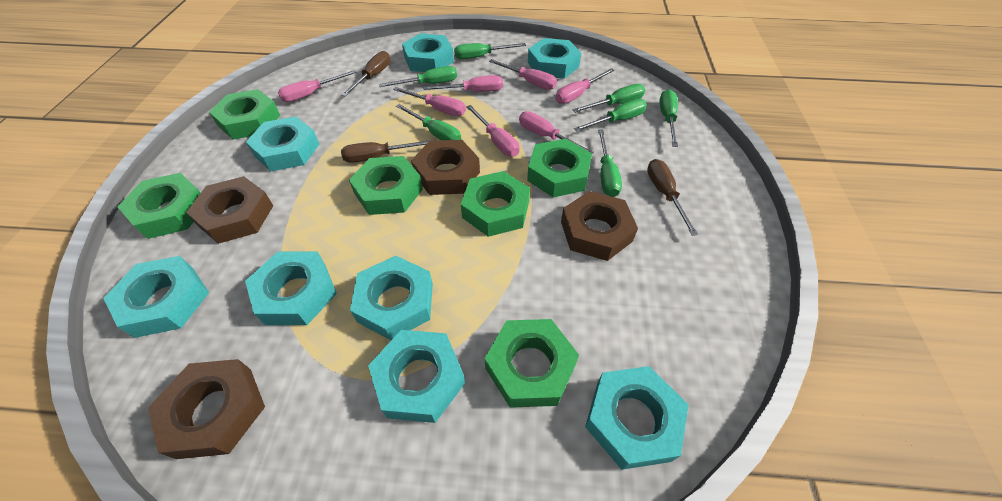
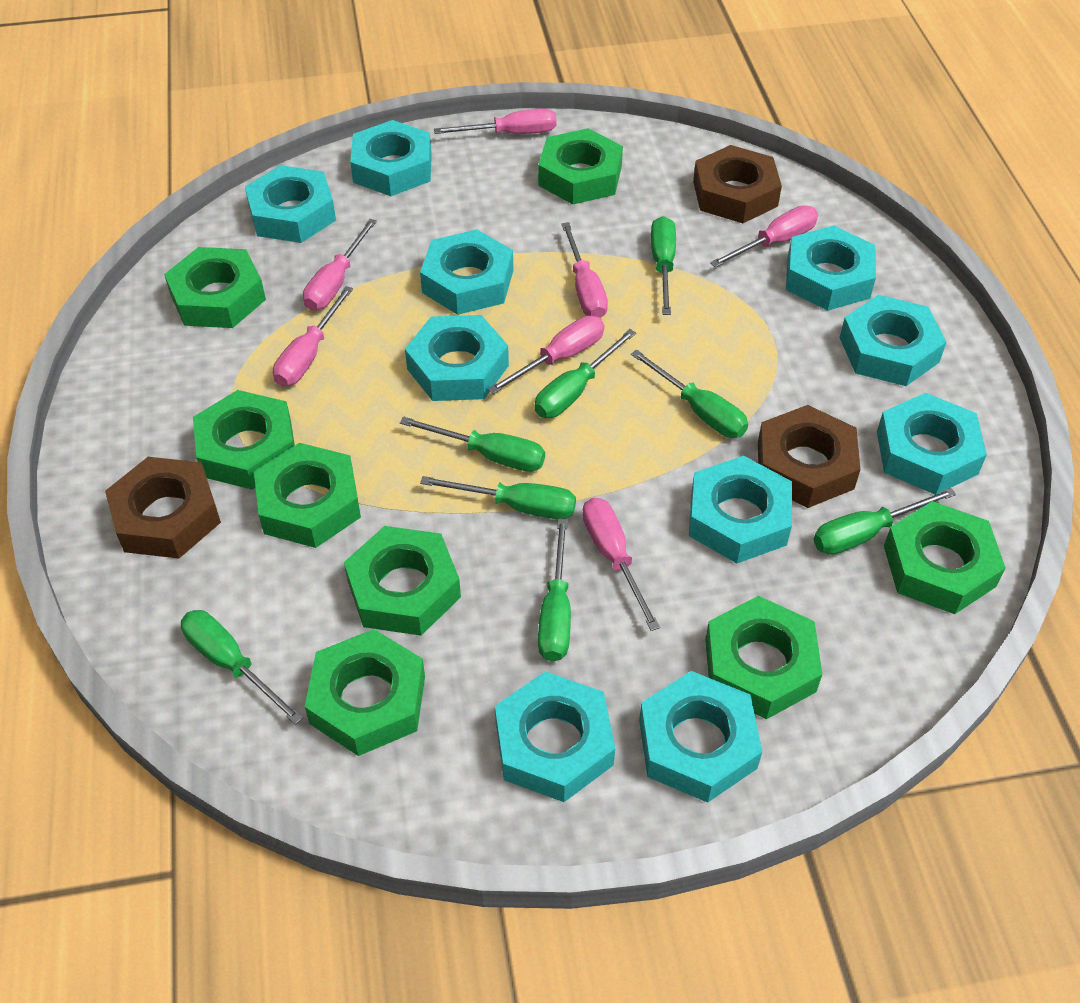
brown nut: 4 -> 3
brown screwdriver: 3 -> 0
green nut: 6 -> 8
green screwdriver: 7 -> 8
turquoise nut: 8 -> 10

